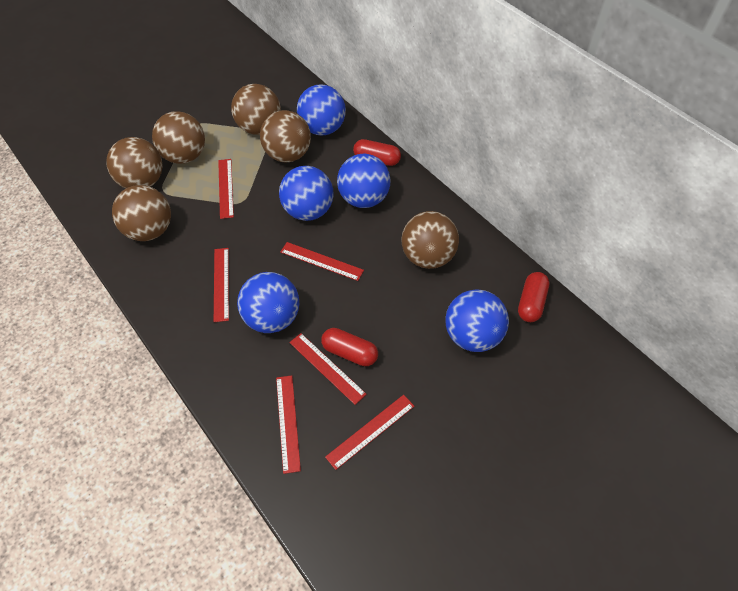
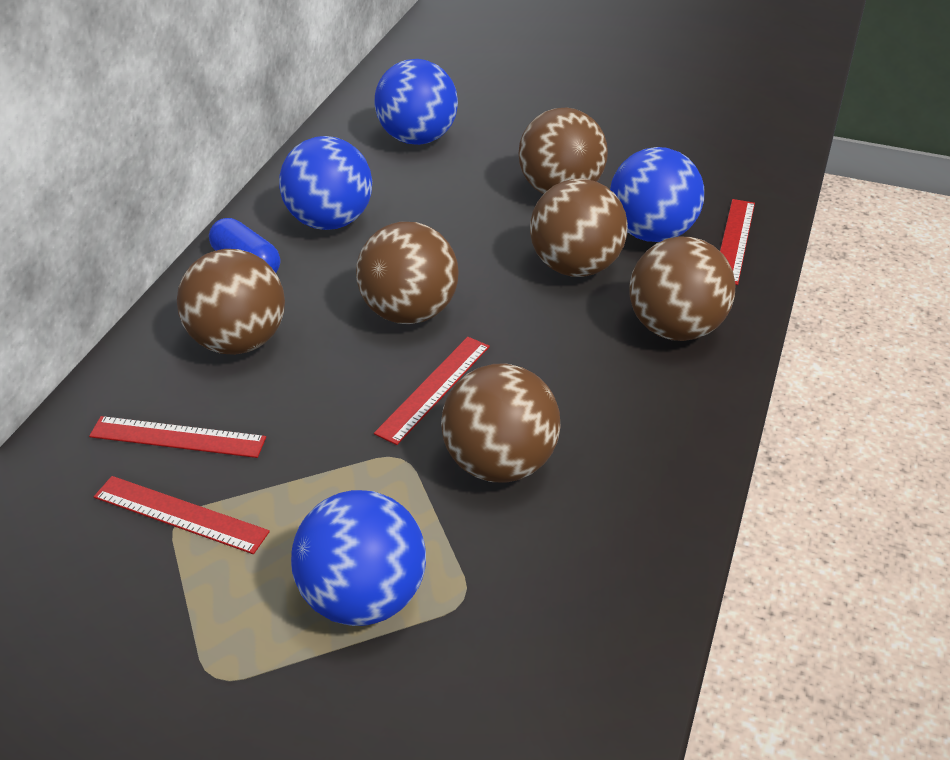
blue ball: 5 -> 4
blue capsule: 0 -> 1
red capsule: 3 -> 0
red ruler: 6 -> 4

